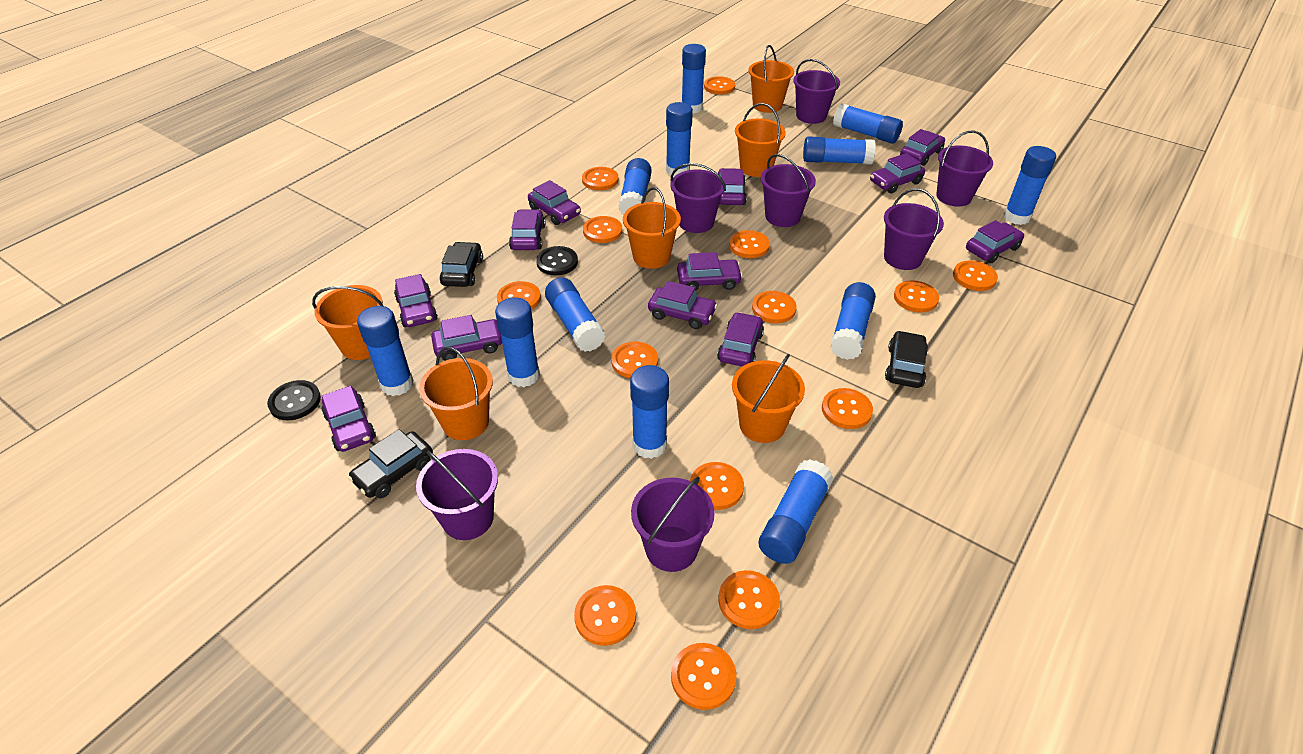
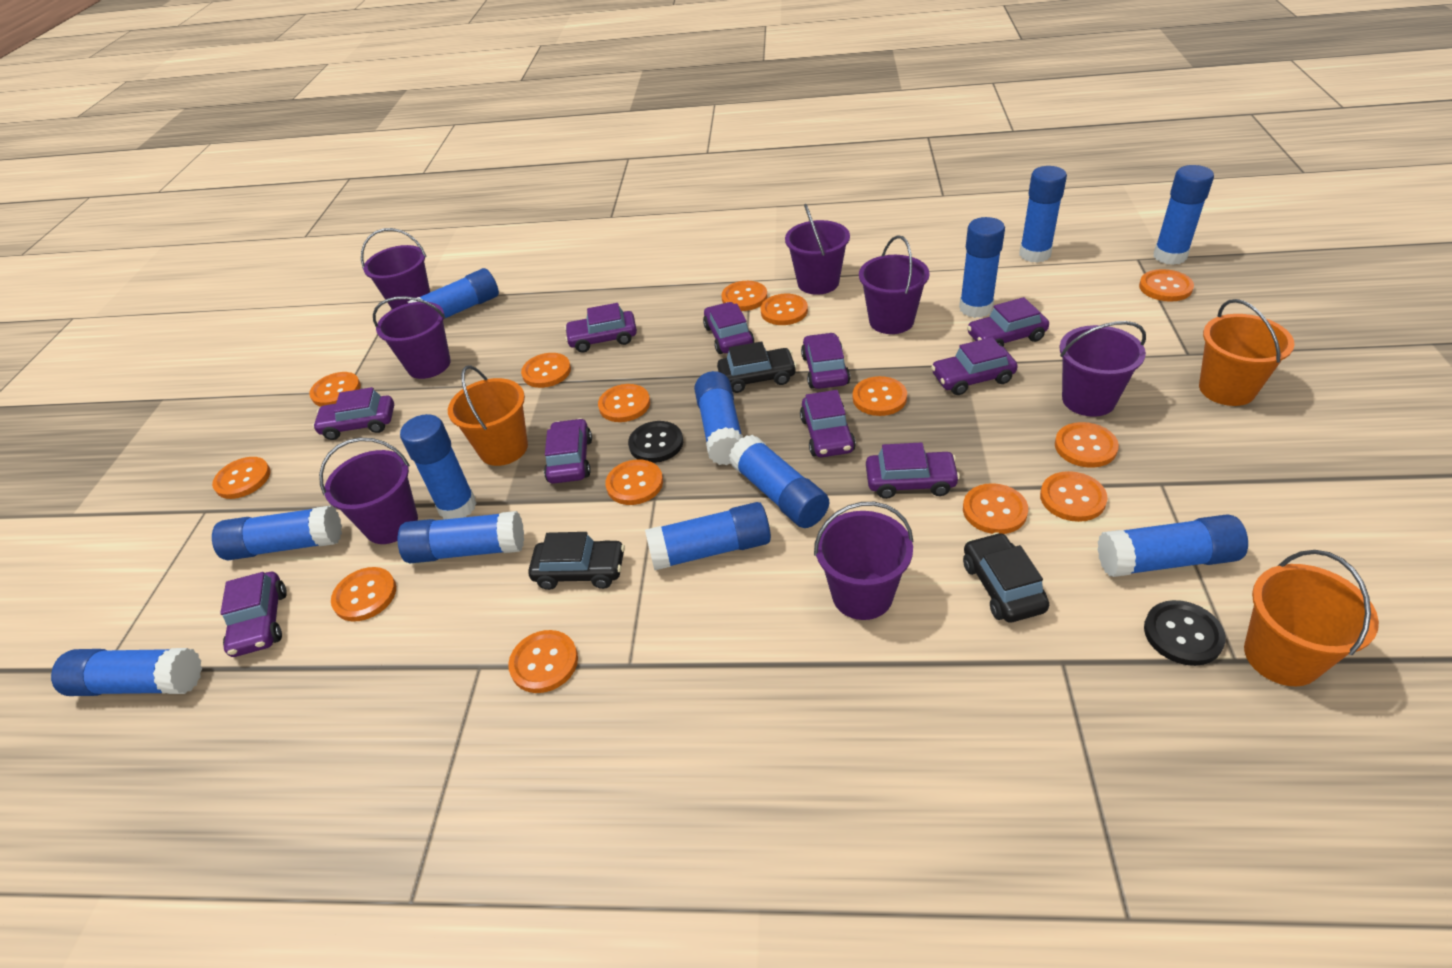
orange bucket: 6 -> 3
purple car: 12 -> 10

